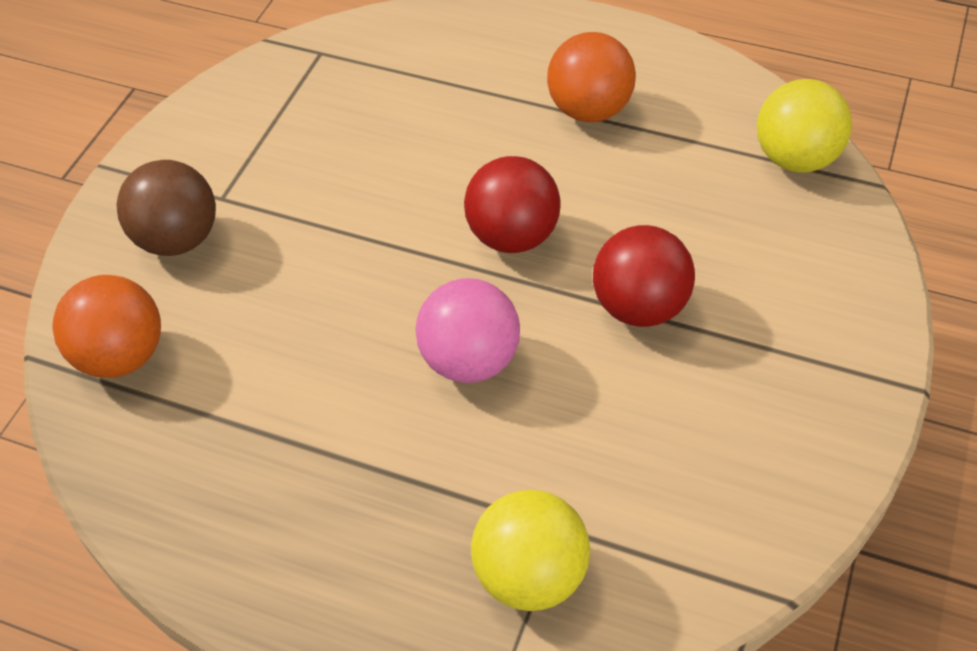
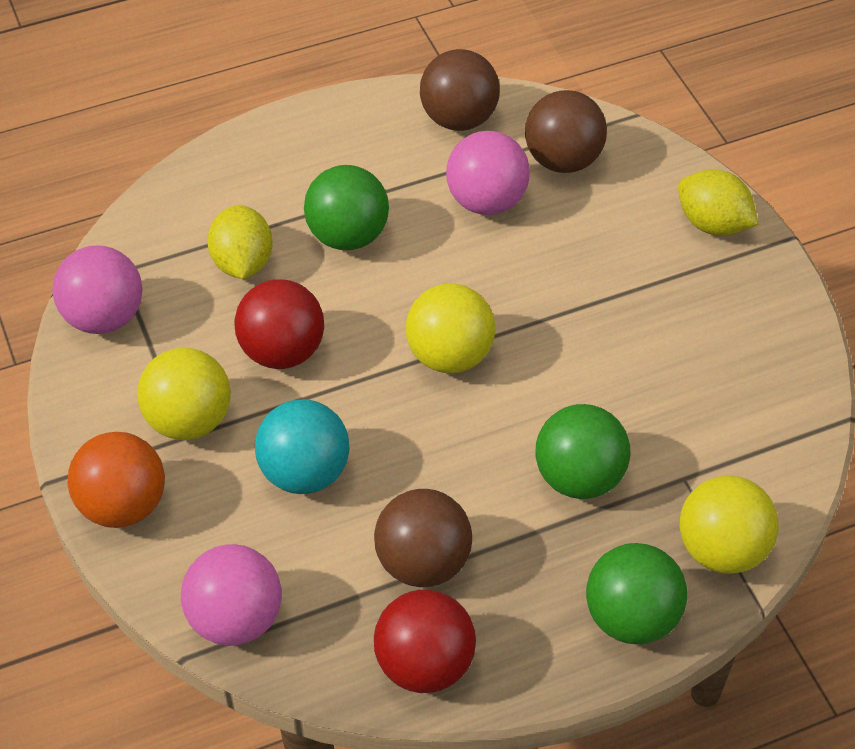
brown ball: 1 -> 3
green ball: 0 -> 3
orange ball: 2 -> 1
pink ball: 1 -> 3
turquoise ball: 0 -> 1
yellow ball: 2 -> 3
yellow lemon: 0 -> 2

